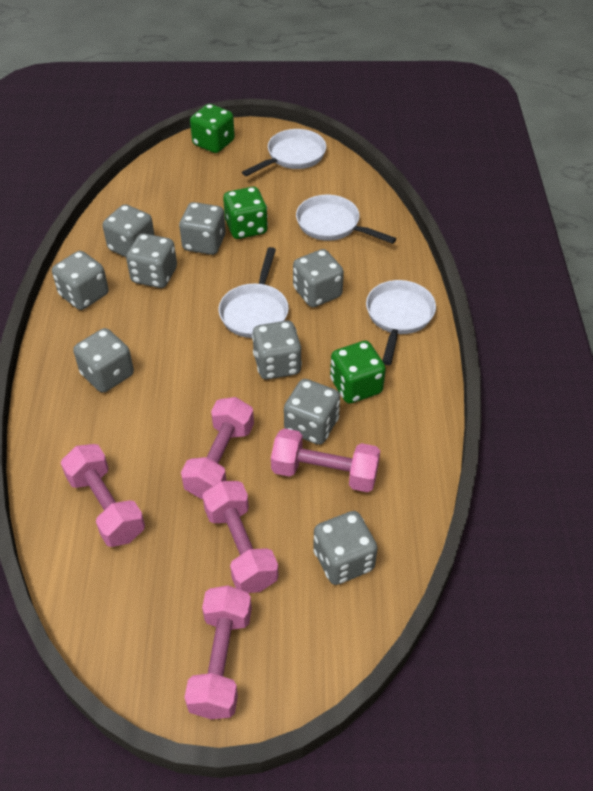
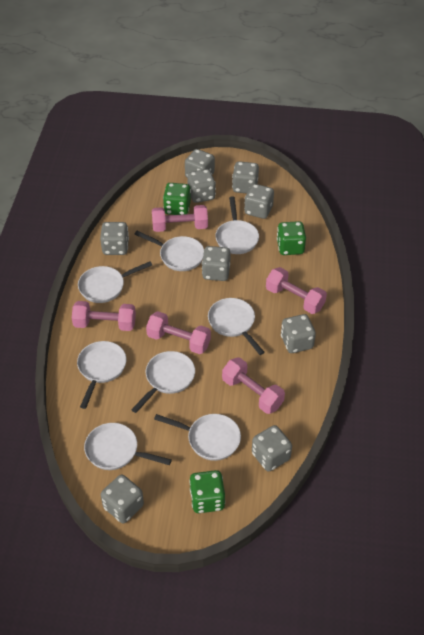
white pan: 4 -> 8

